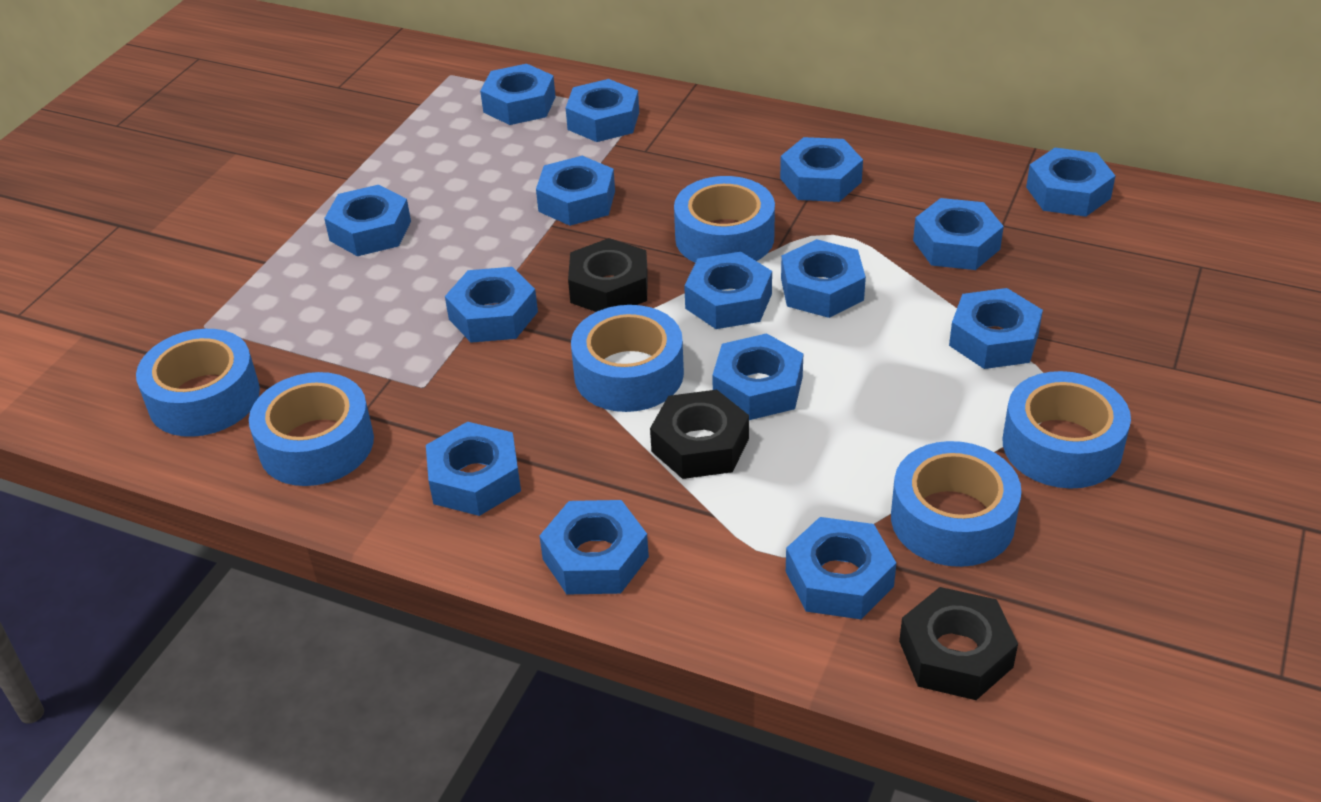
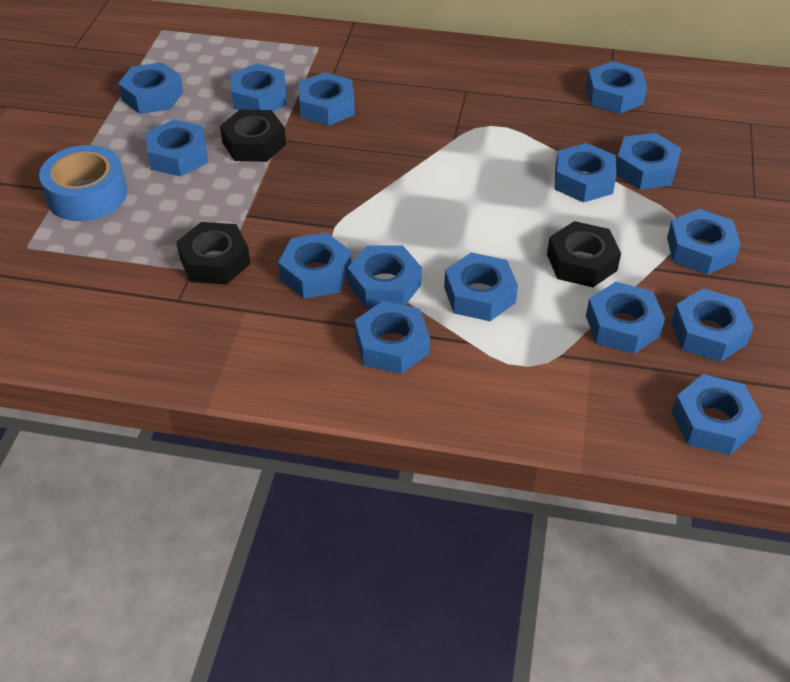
blue tape: 6 -> 1

